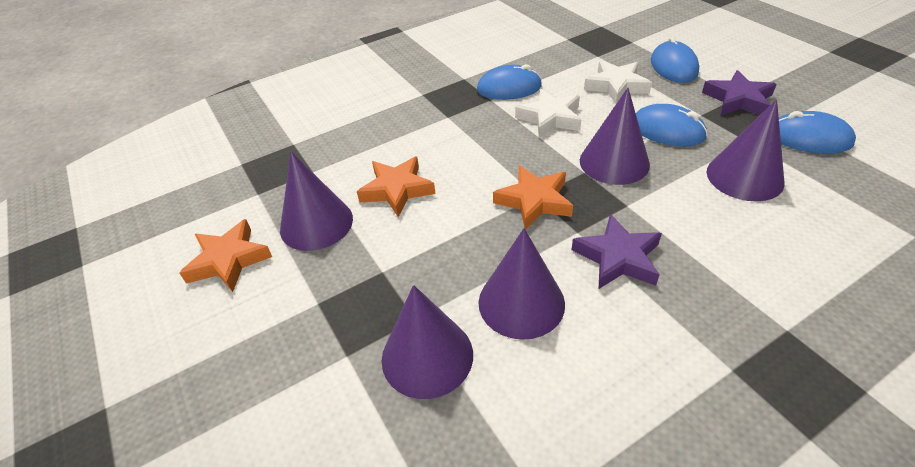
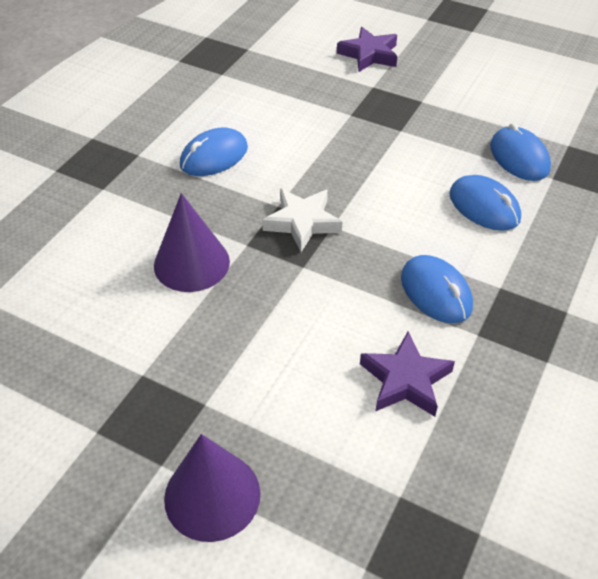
orange star: 3 -> 0
purple cone: 5 -> 2
white star: 2 -> 1

